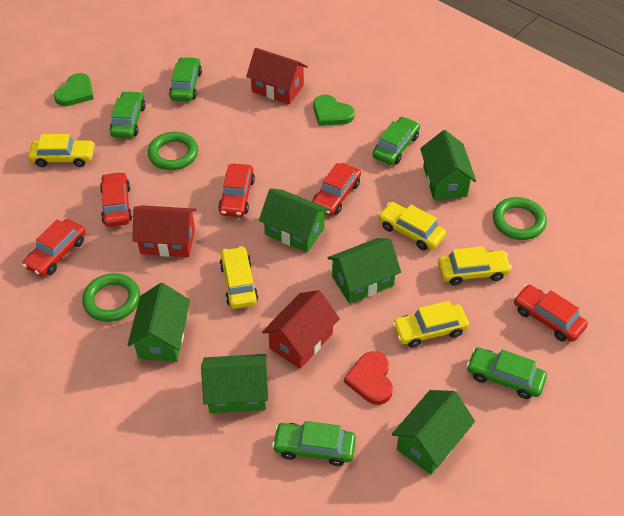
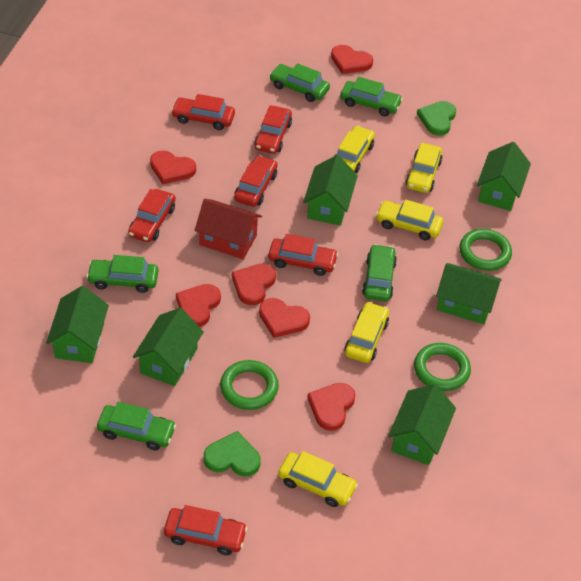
red car: 5 -> 6
red heart: 1 -> 6
red house: 3 -> 1

